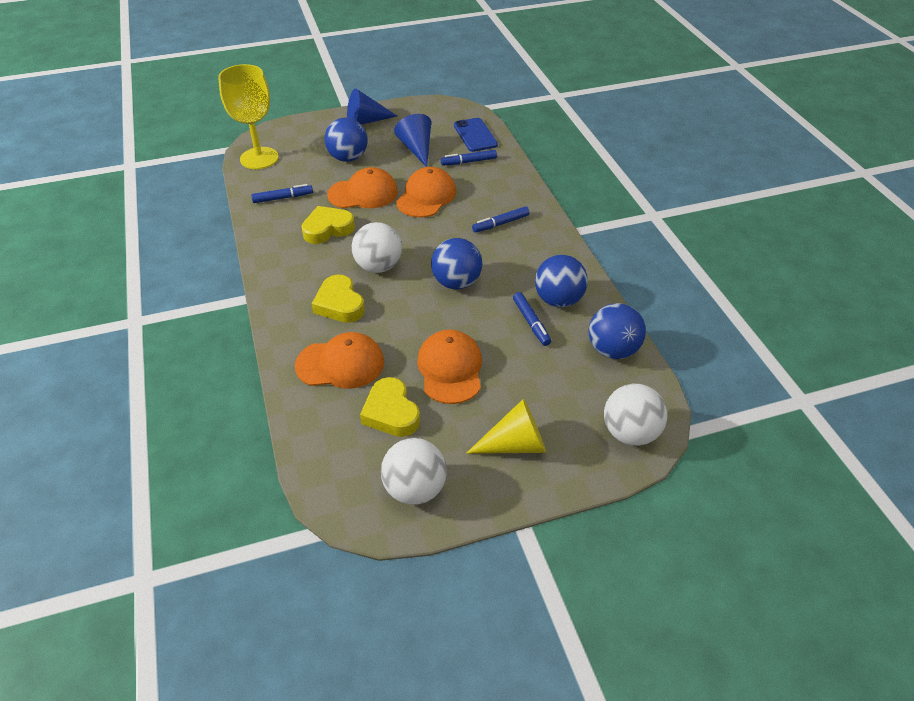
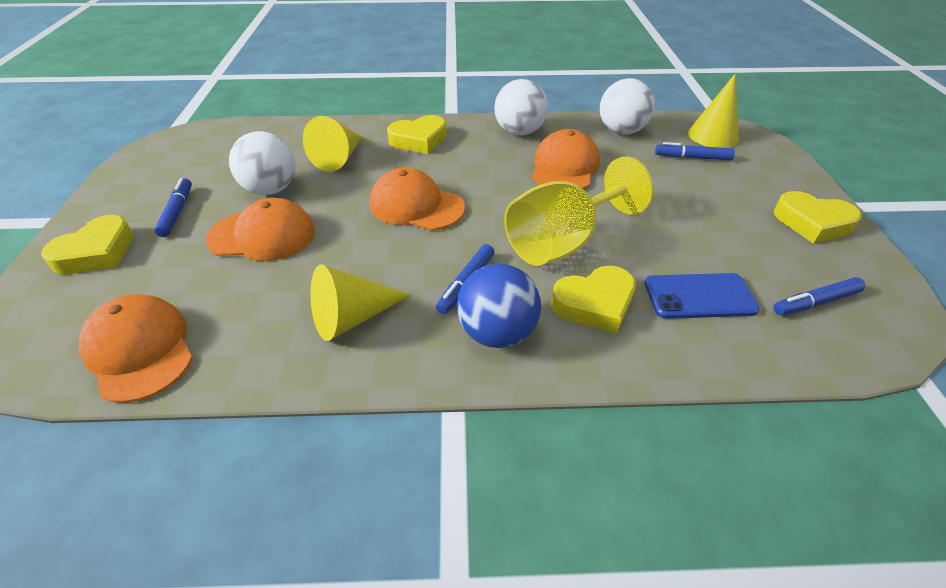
blue ball: 4 -> 1
blue cone: 2 -> 0
yellow cone: 1 -> 3
yellow heart: 3 -> 4

